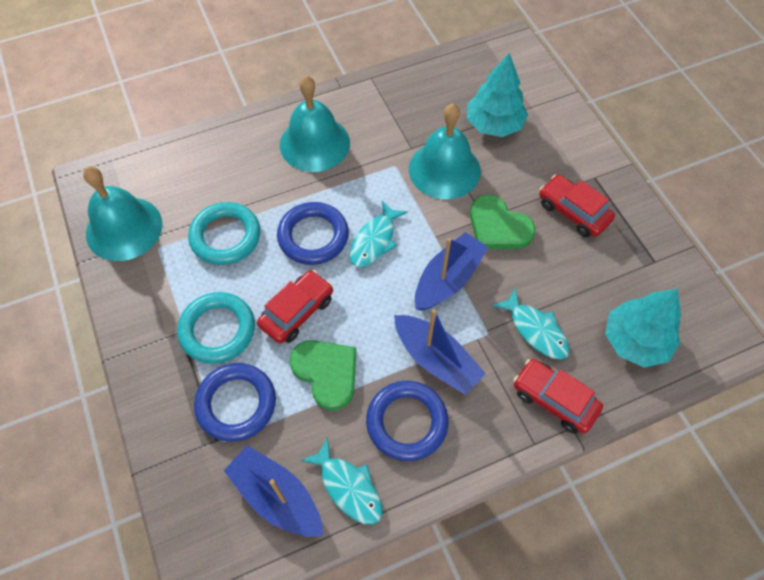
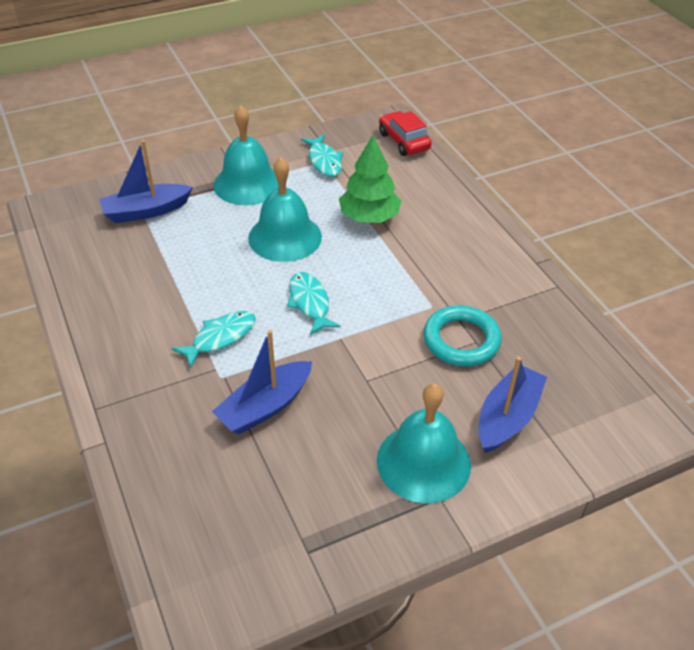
blue ring: 3 -> 0
green heart: 2 -> 0
green tree: 0 -> 1
red car: 3 -> 1
turquoise ring: 2 -> 1
turquoise tree: 2 -> 0

